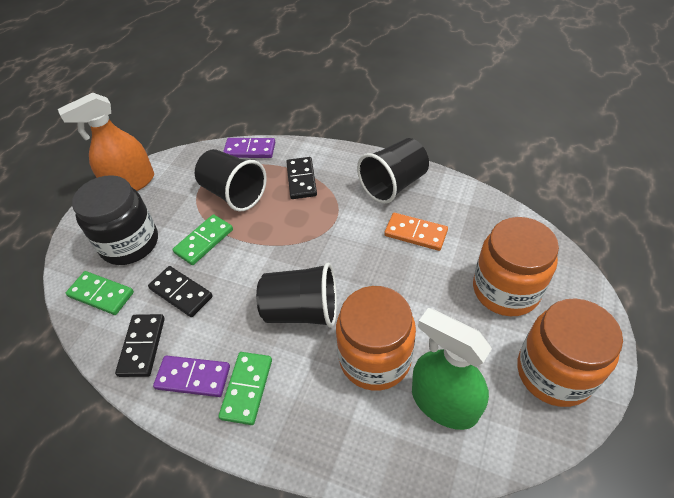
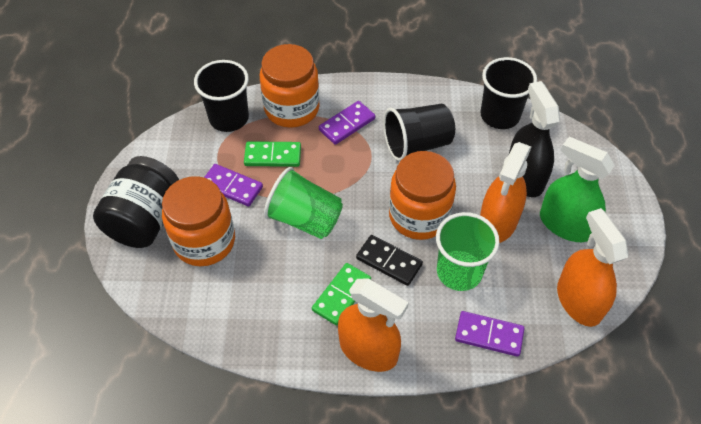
black domino: 3 -> 1
black spray bottle: 0 -> 1
green cup: 0 -> 2
green domino: 3 -> 2
orange domino: 1 -> 0
orange spray bottle: 1 -> 3
purple domino: 2 -> 3

